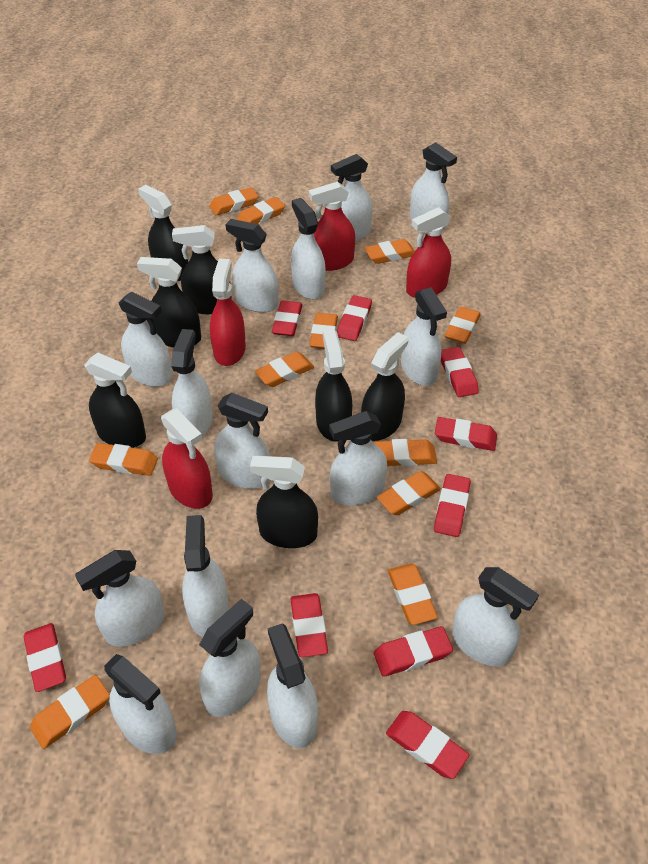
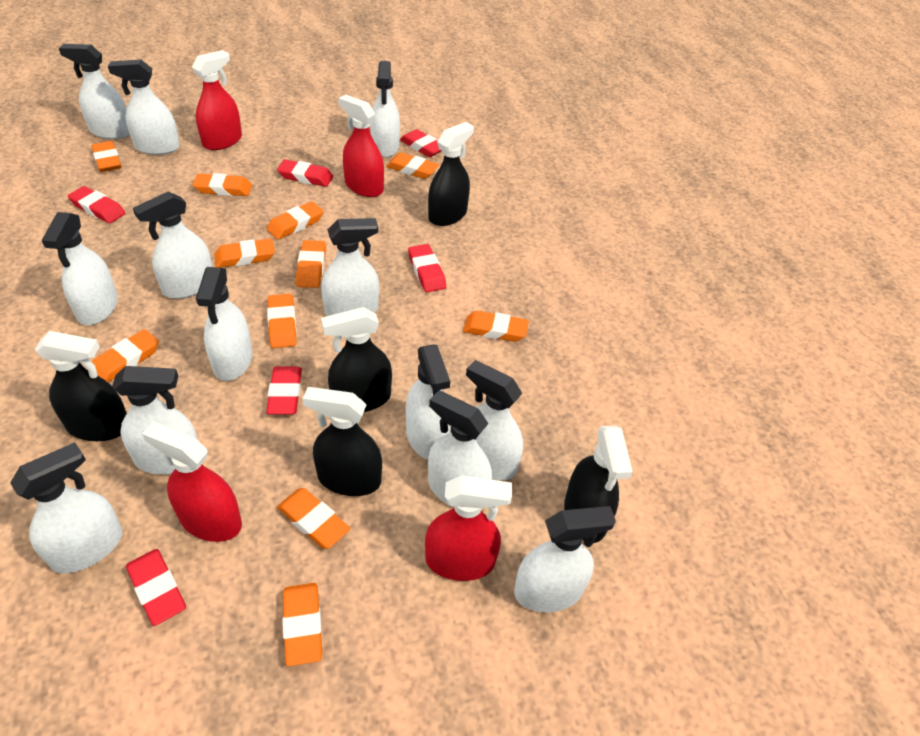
black spray bottle: 7 -> 5
red eraser: 9 -> 6
white spray bottle: 15 -> 13

